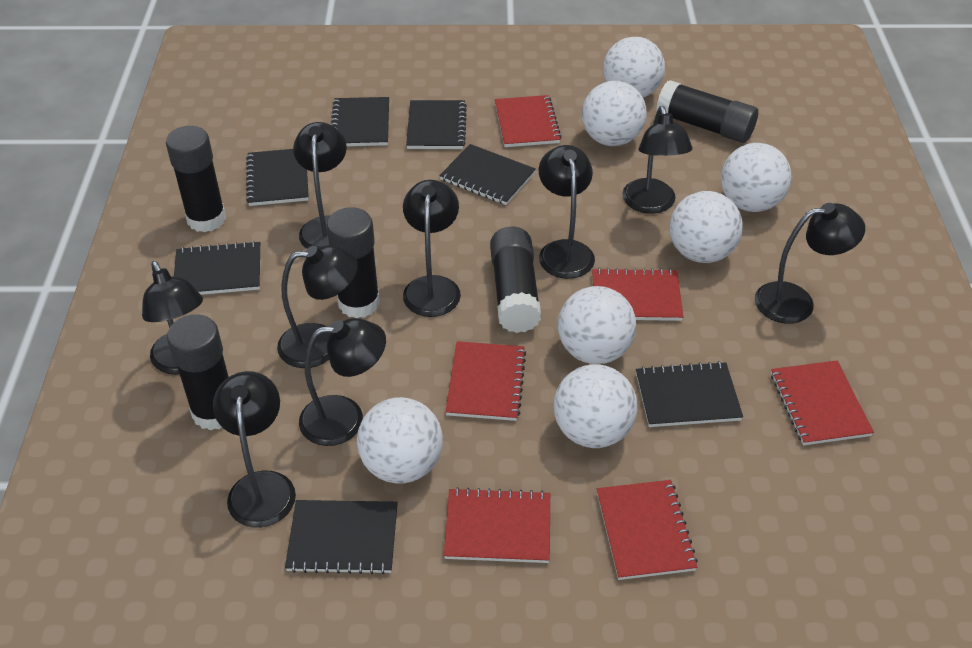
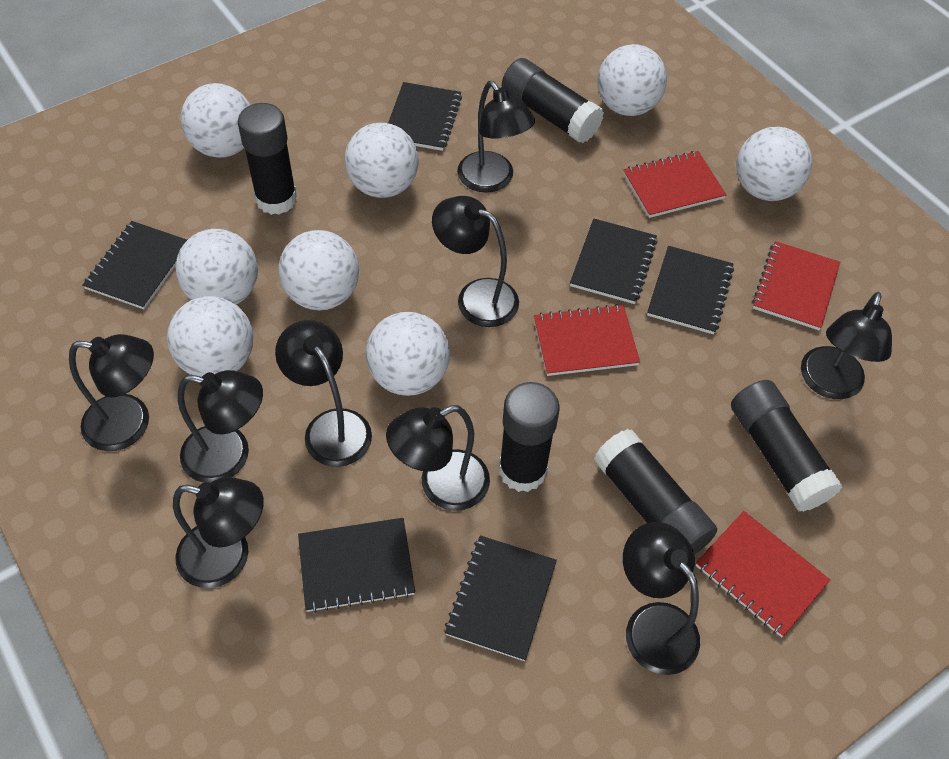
black notebook: 7 -> 6
red notebook: 6 -> 4
white ball: 7 -> 8

